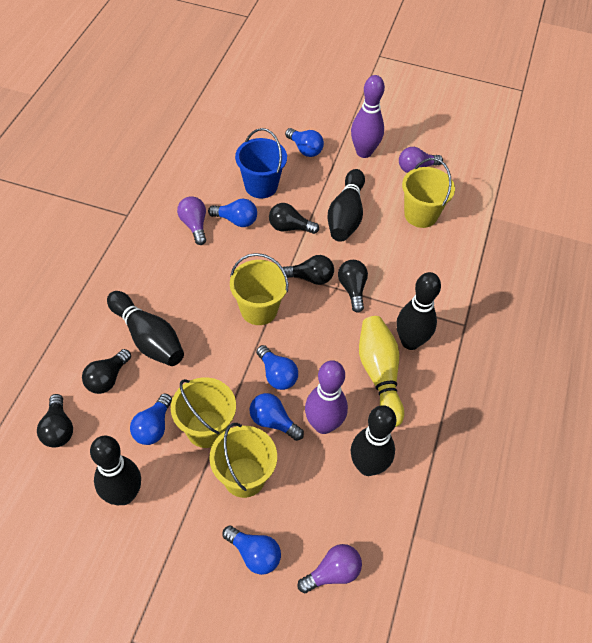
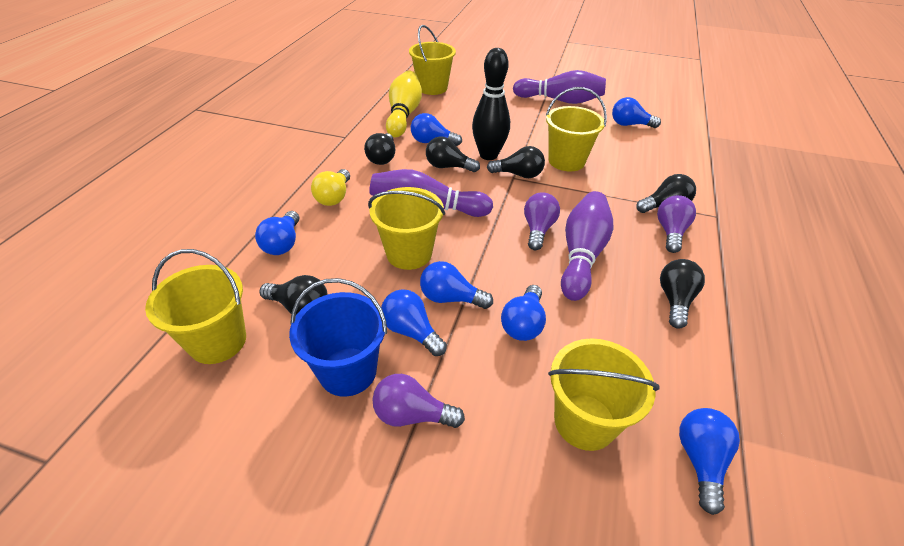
black bowling pin: 5 -> 1
black light bulb: 5 -> 6
blue light bulb: 6 -> 7
purple bowling pin: 2 -> 3
yellow bucket: 4 -> 5
yellow light bulb: 0 -> 1

